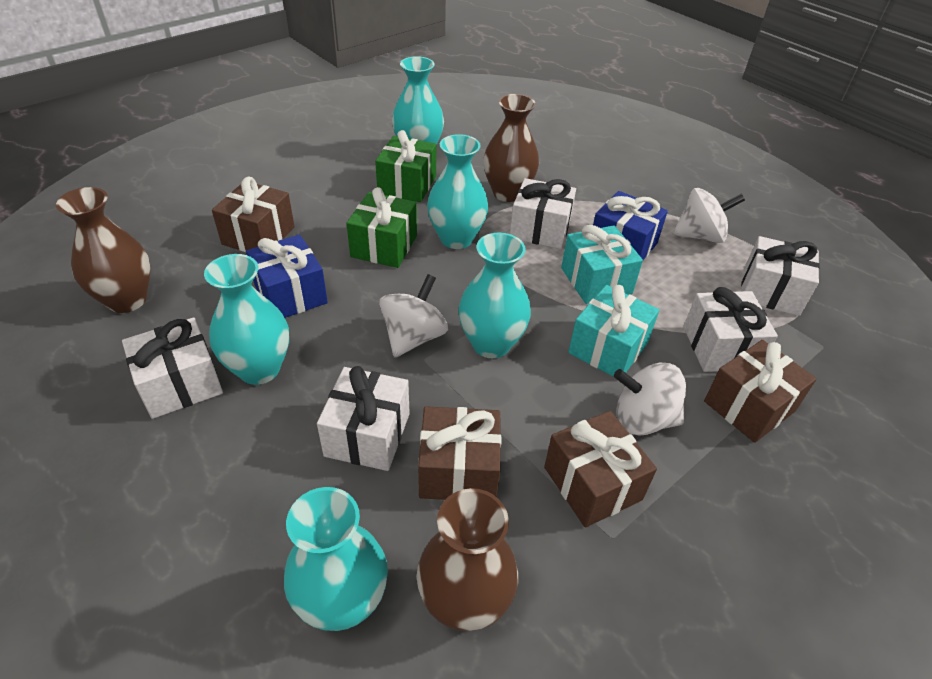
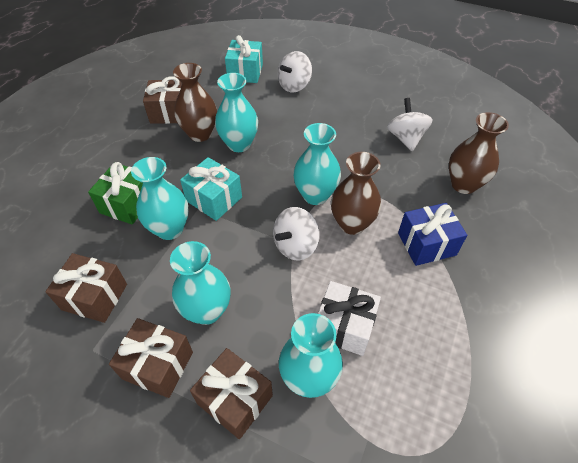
blue gift: 2 -> 1
green gift: 2 -> 1
white gift: 5 -> 1

